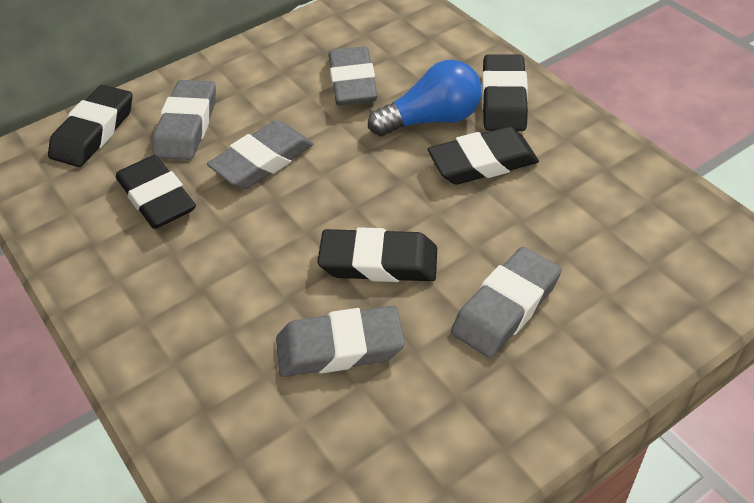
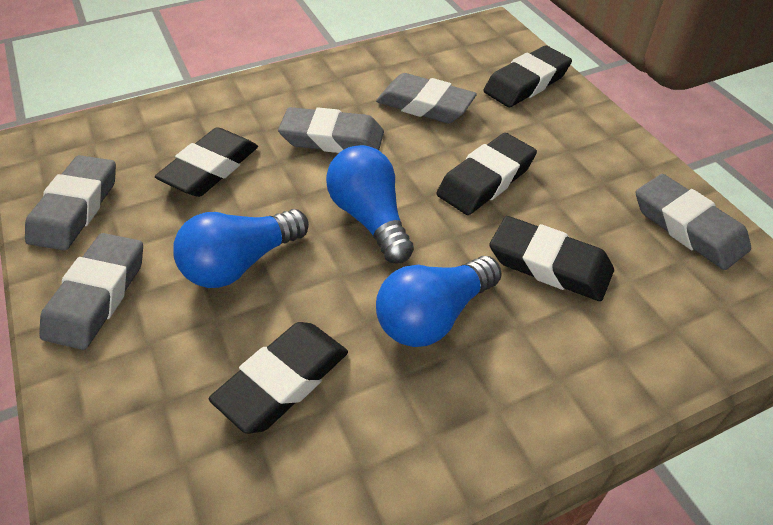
blue light bulb: 1 -> 3

